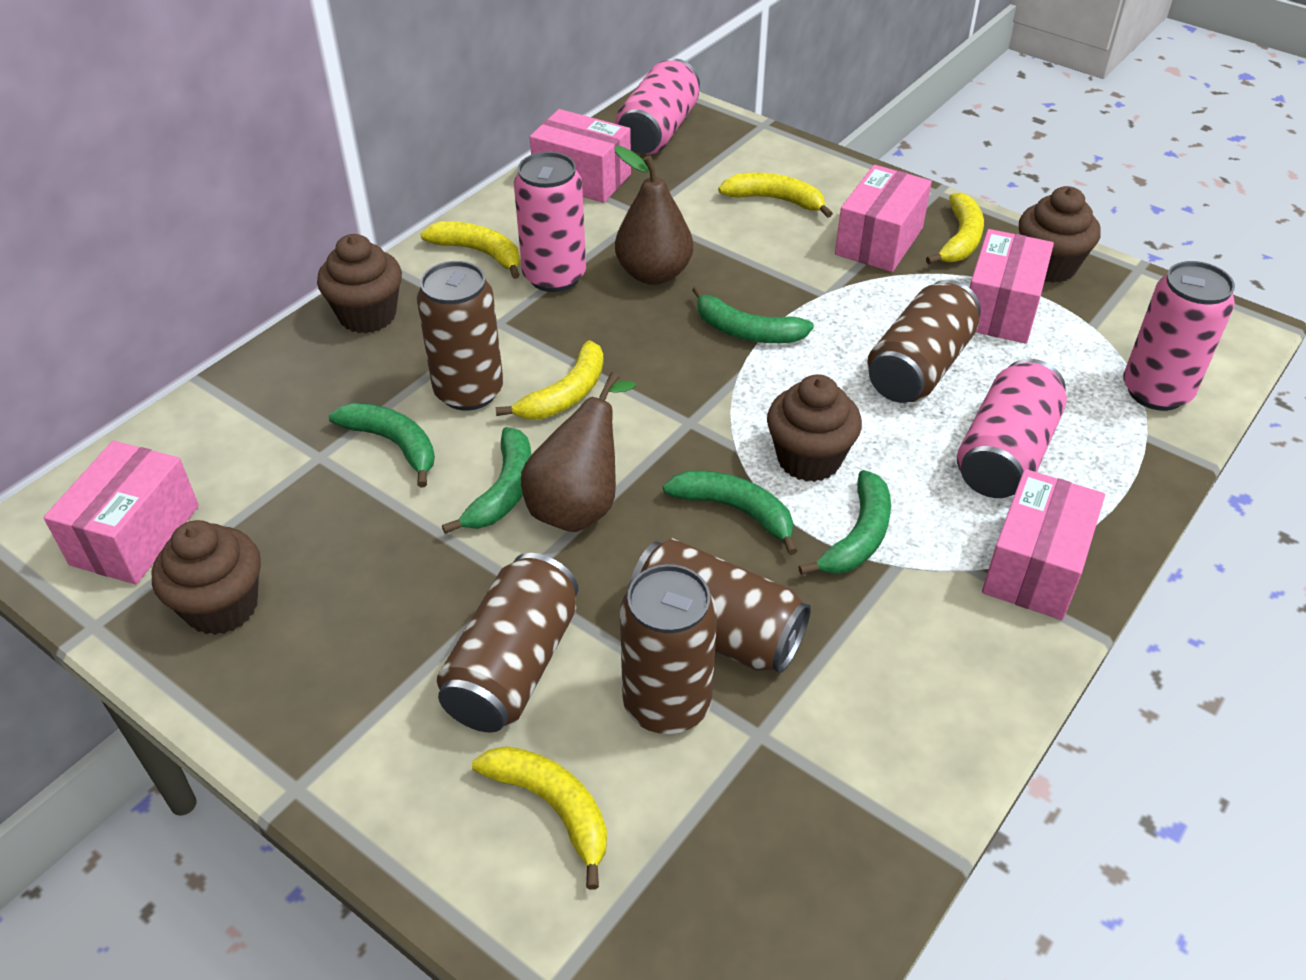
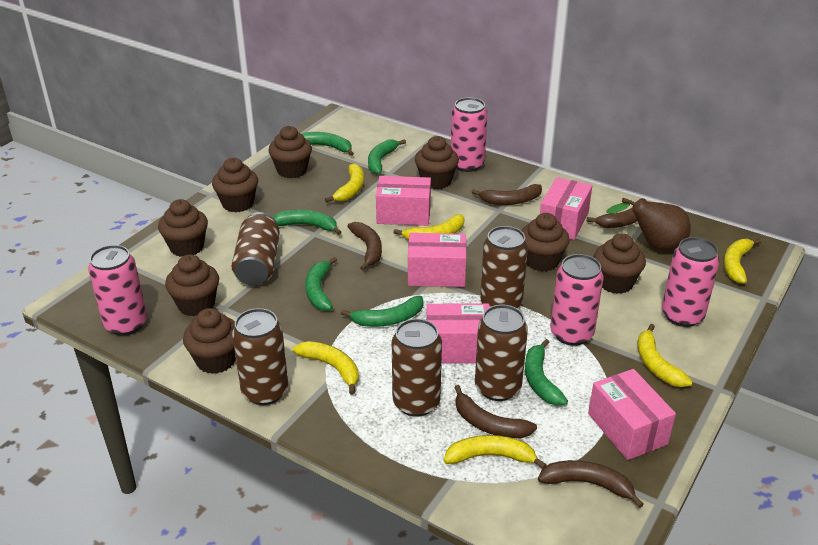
brown banana: 0 -> 5
brown cupcake: 4 -> 8
brown pear: 2 -> 1
green banana: 5 -> 6
yellow banana: 5 -> 6

